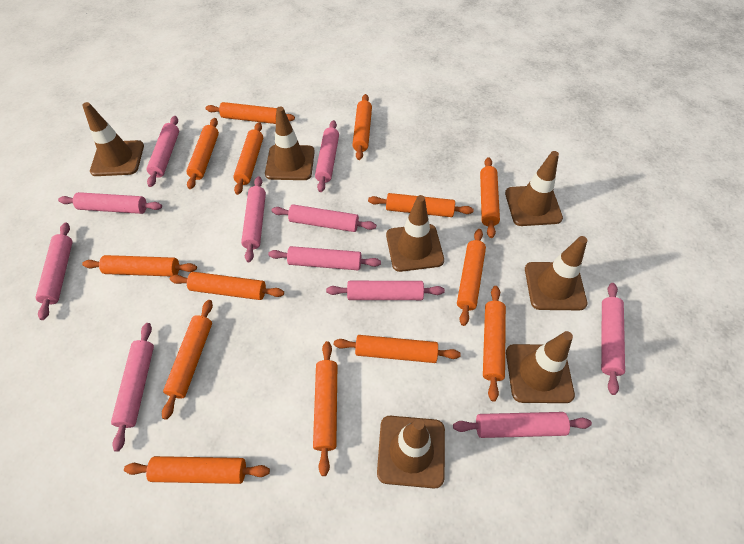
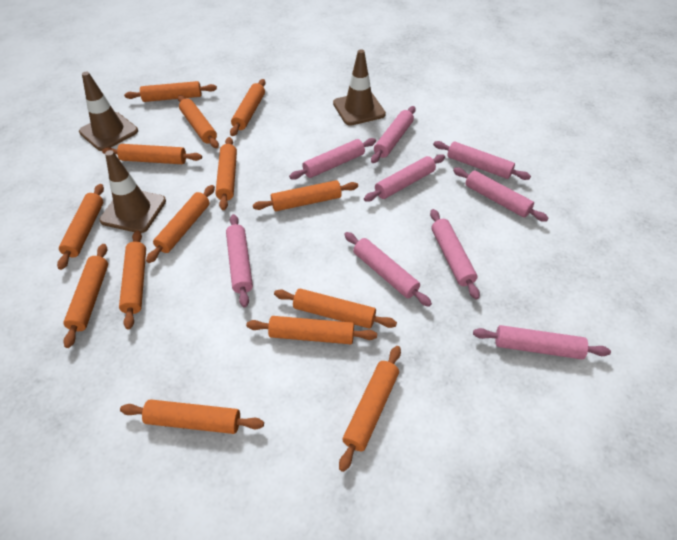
brown traffic cone: 7 -> 3
pink rolling pin: 11 -> 9

